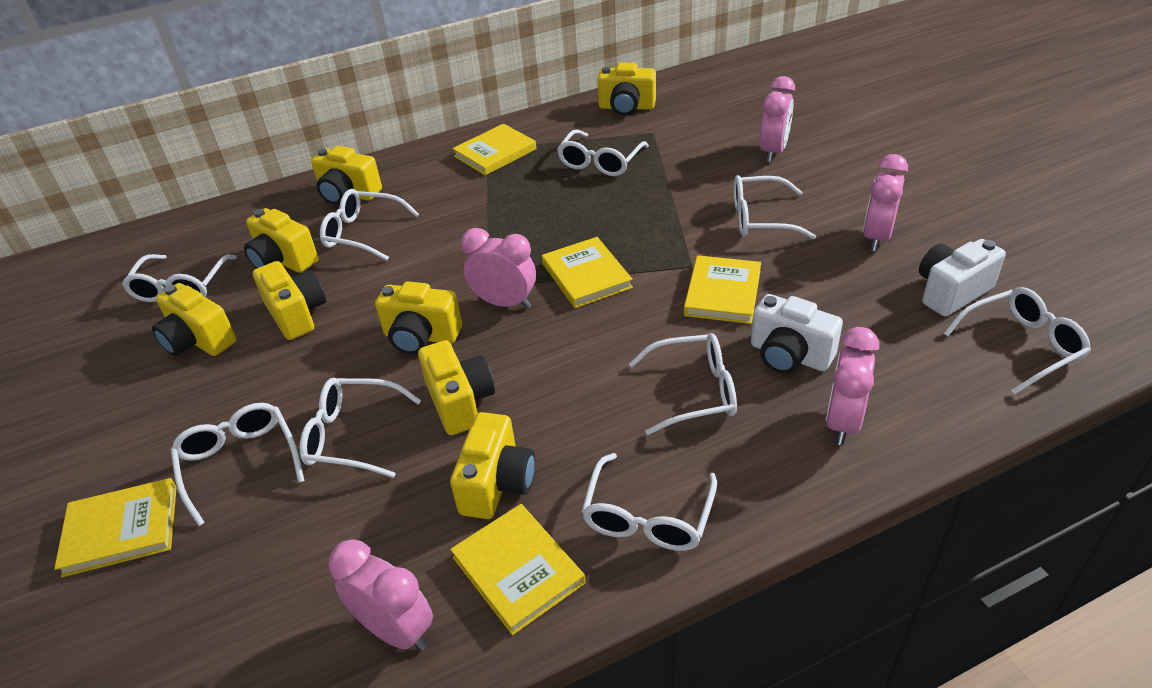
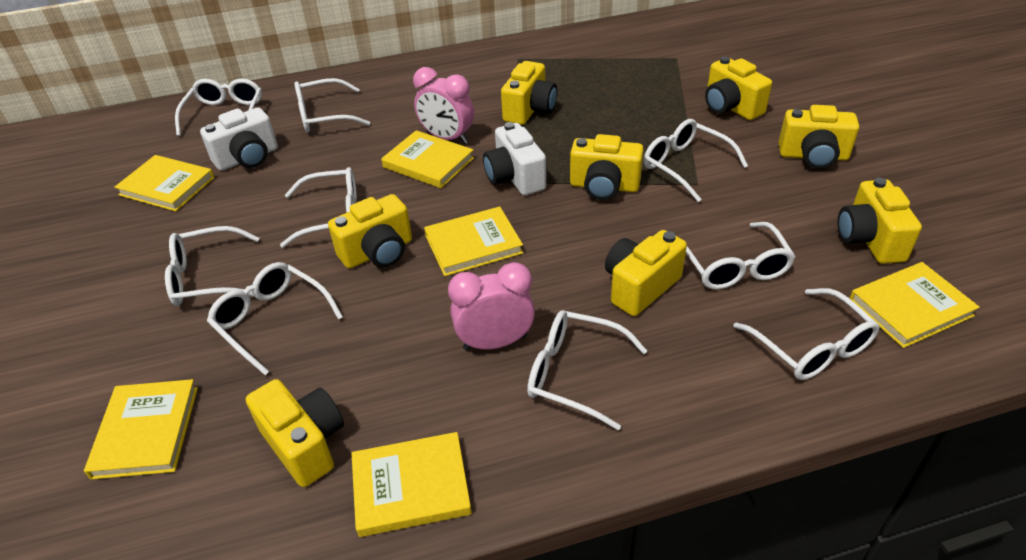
pink clock: 5 -> 2
yellow book: 5 -> 6

